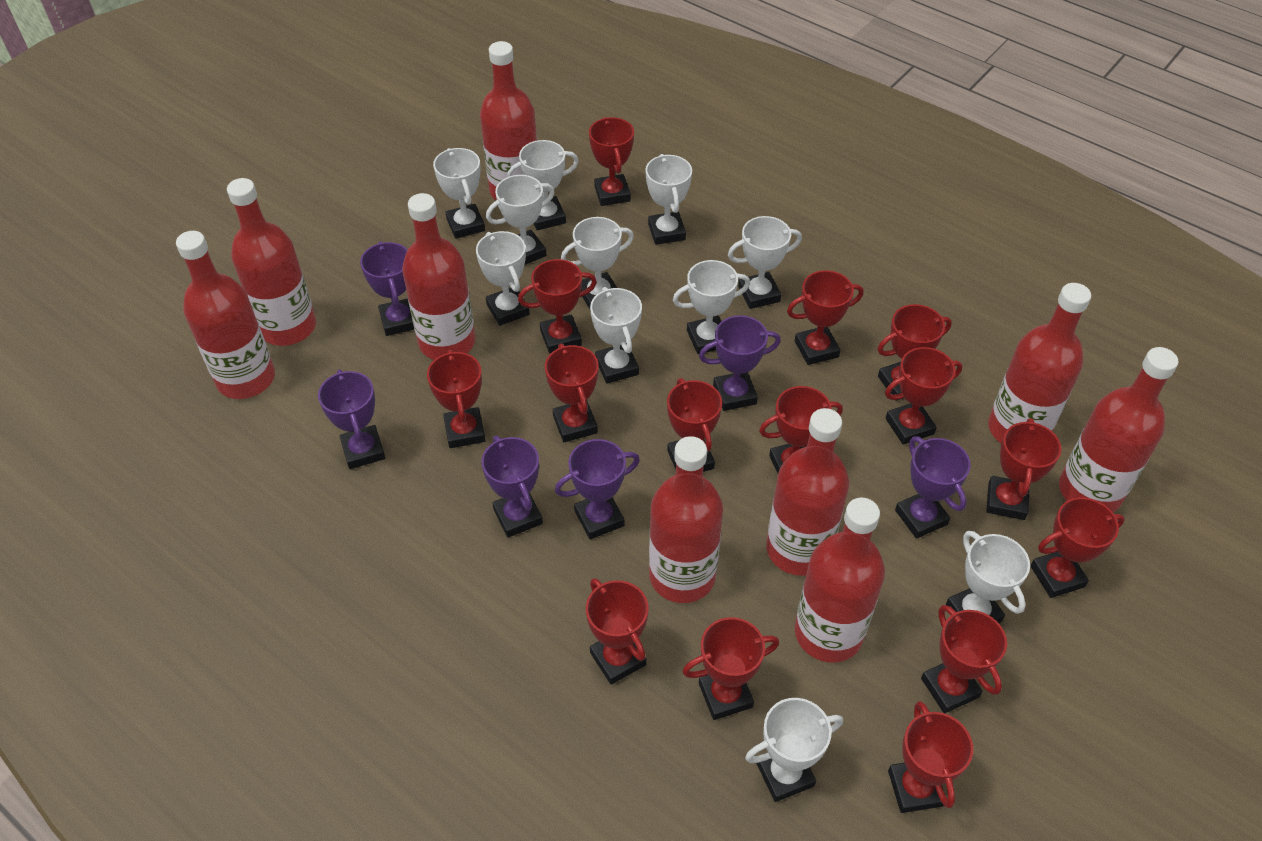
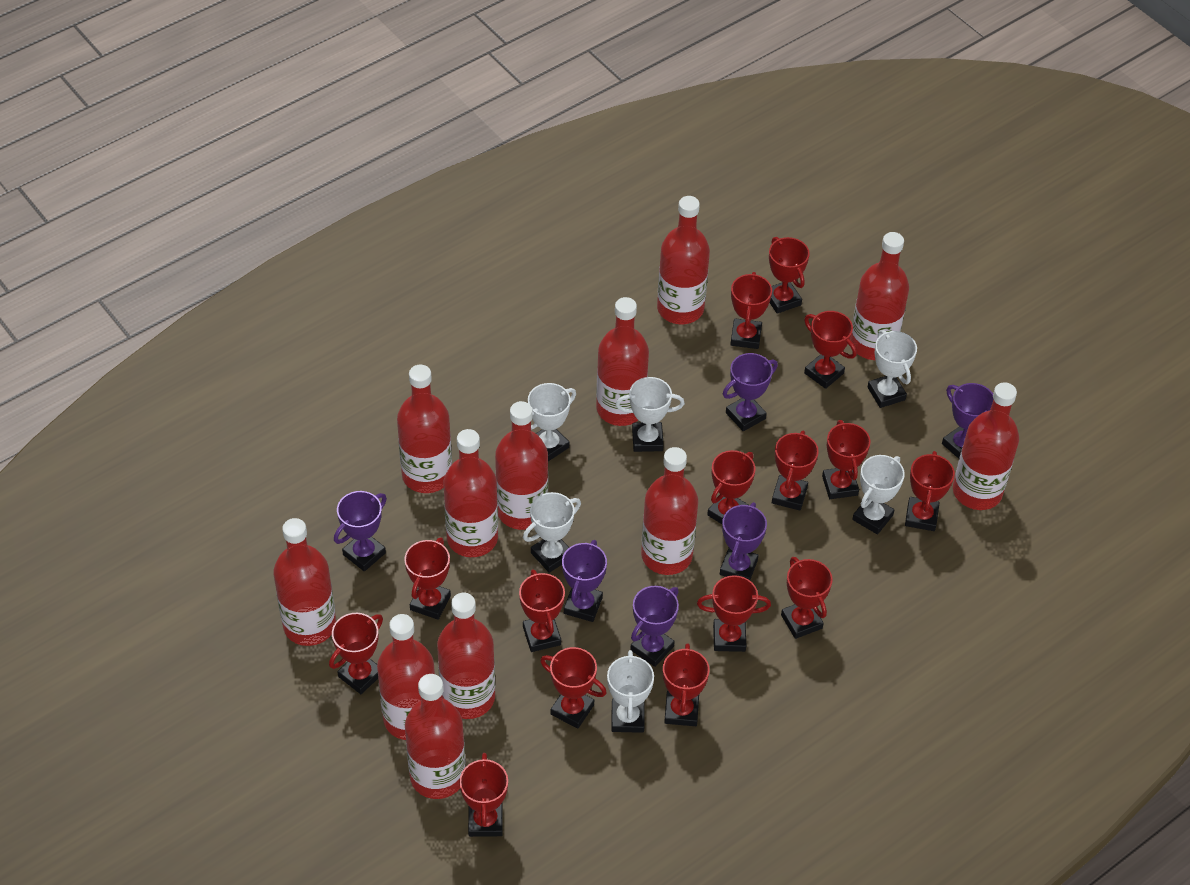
red bottle: 9 -> 12
white trophy: 11 -> 6

